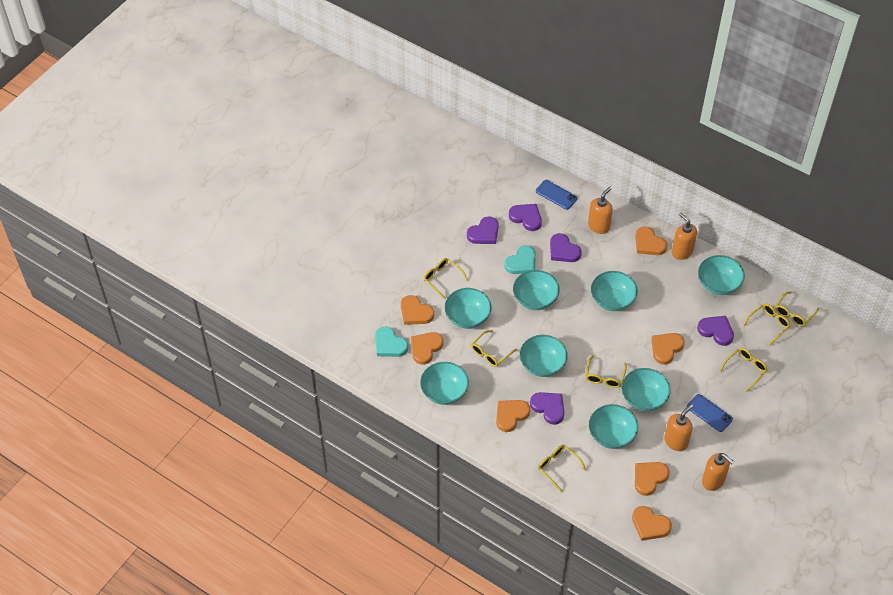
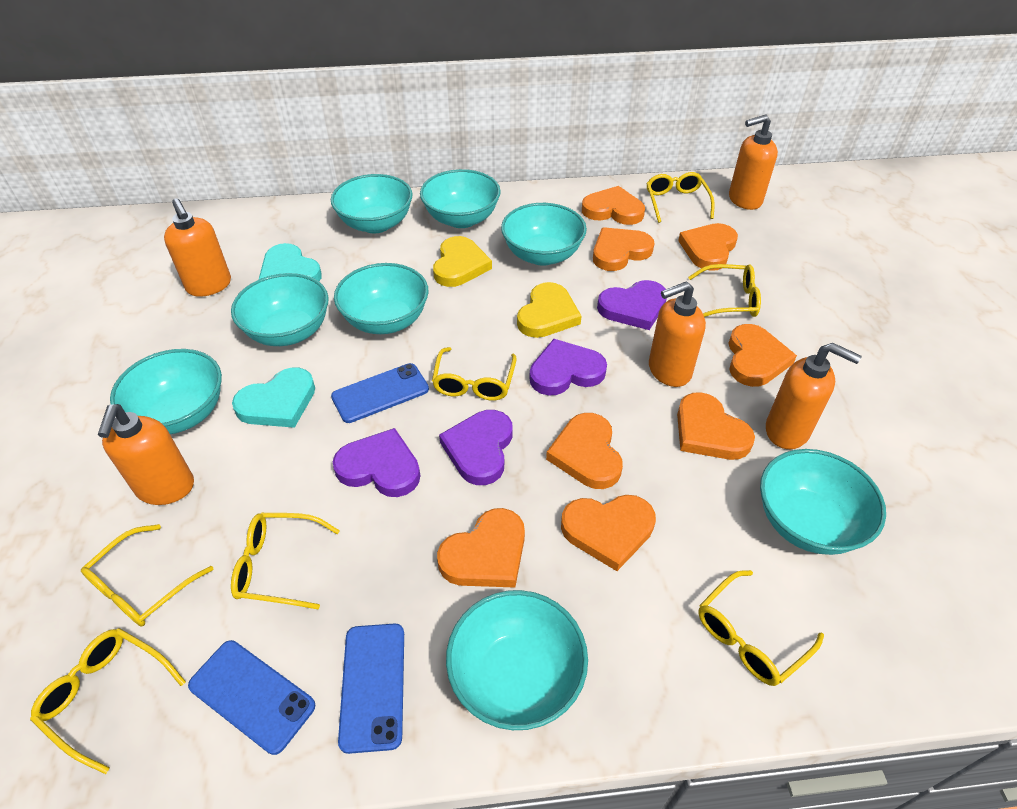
blue phone: 2 -> 3
orange heart: 7 -> 8
orange soap dispenser: 4 -> 5
purple heart: 5 -> 4
yellow heart: 0 -> 2

